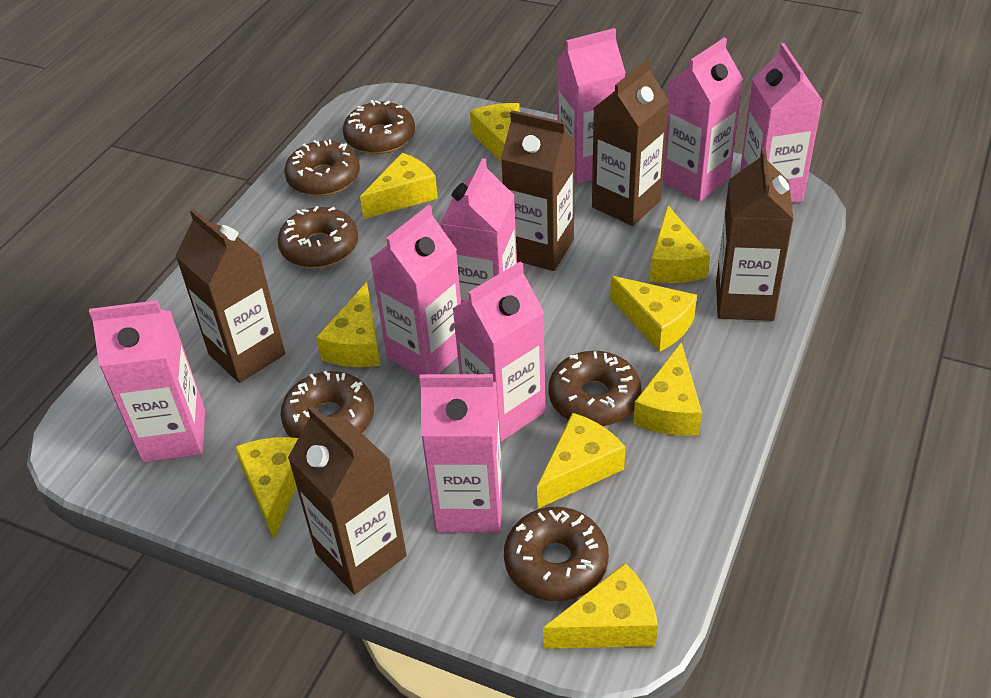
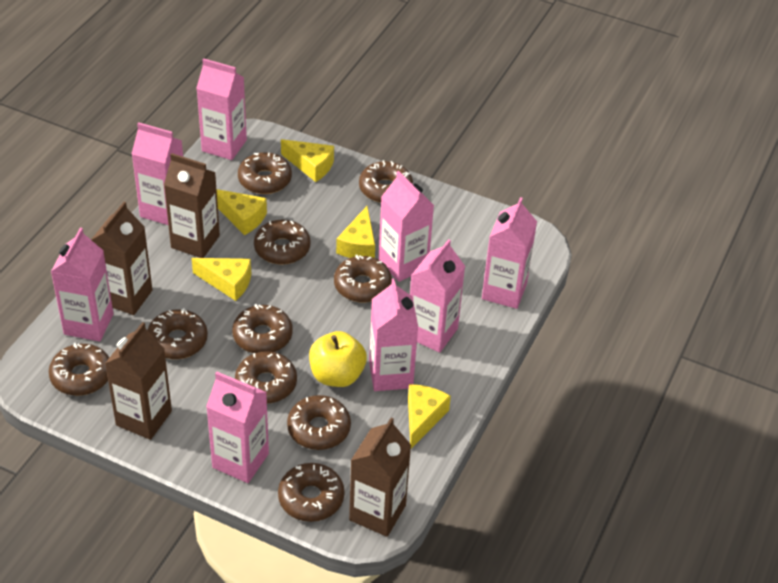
brown carton: 5 -> 4
brown donut: 6 -> 10
yellow apple: 0 -> 1
yellow cheese: 9 -> 5

